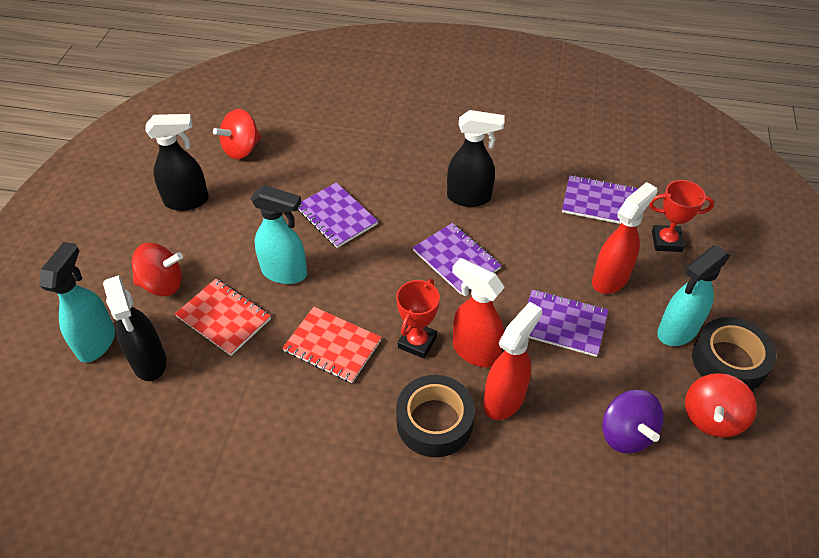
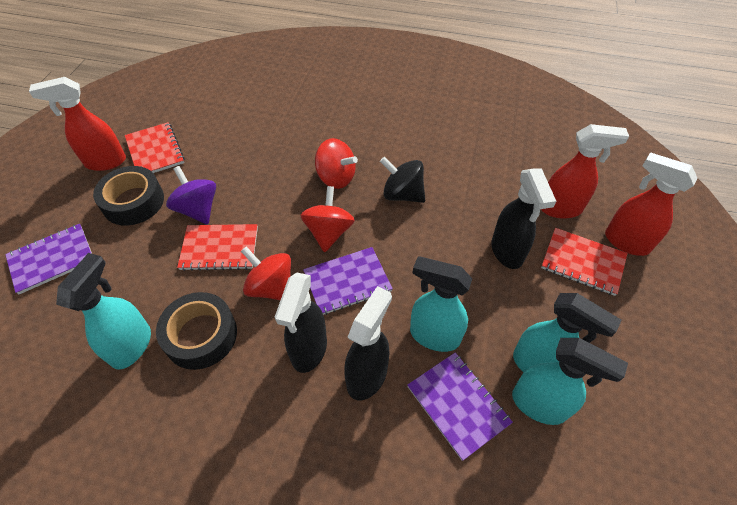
black spinning top: 0 -> 1
purple notebook: 4 -> 3
red notebook: 2 -> 3
red trophy: 2 -> 0
turquoise spray bottle: 3 -> 4

